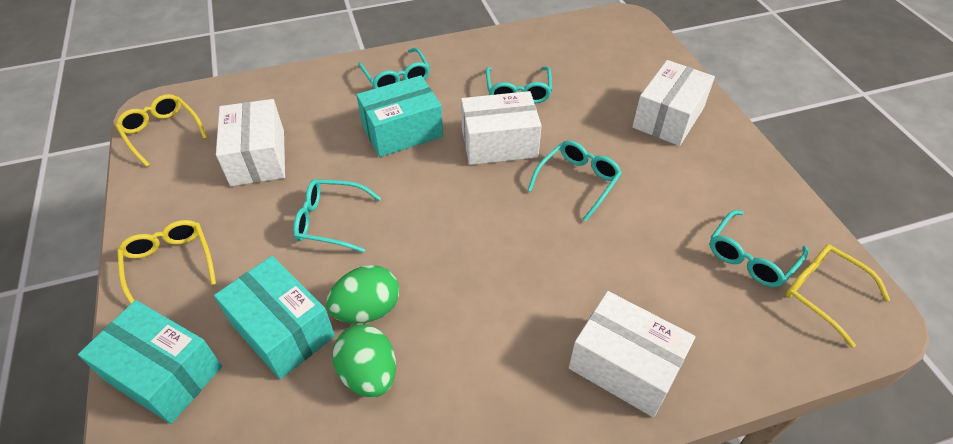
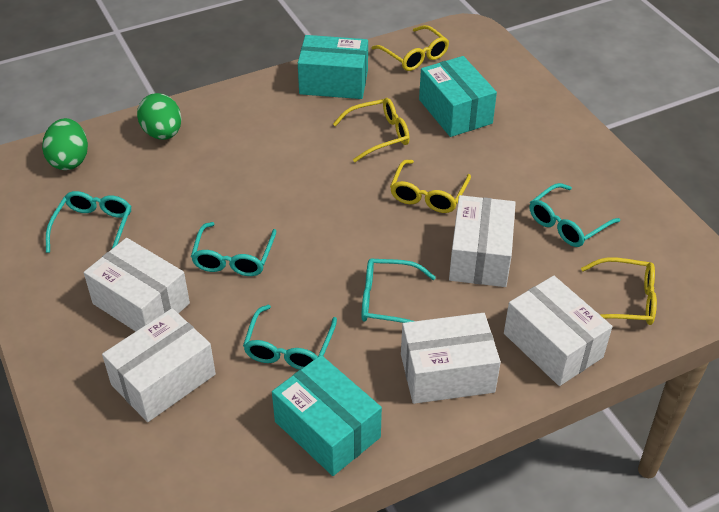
white box: 4 -> 5
yellow glasses: 3 -> 4

